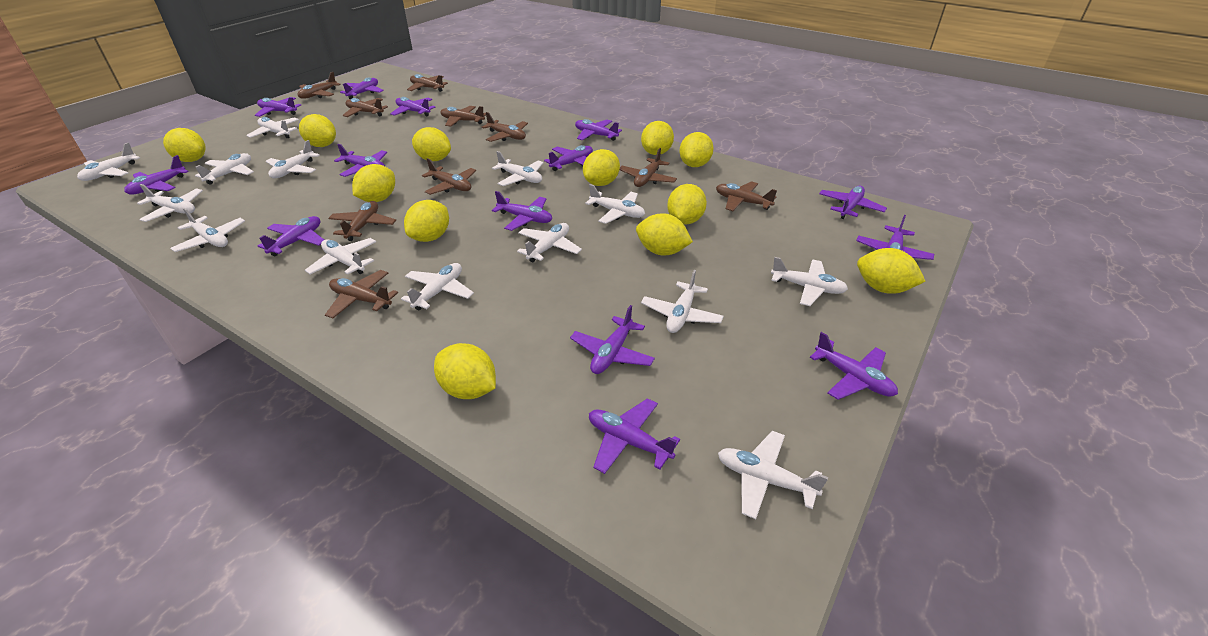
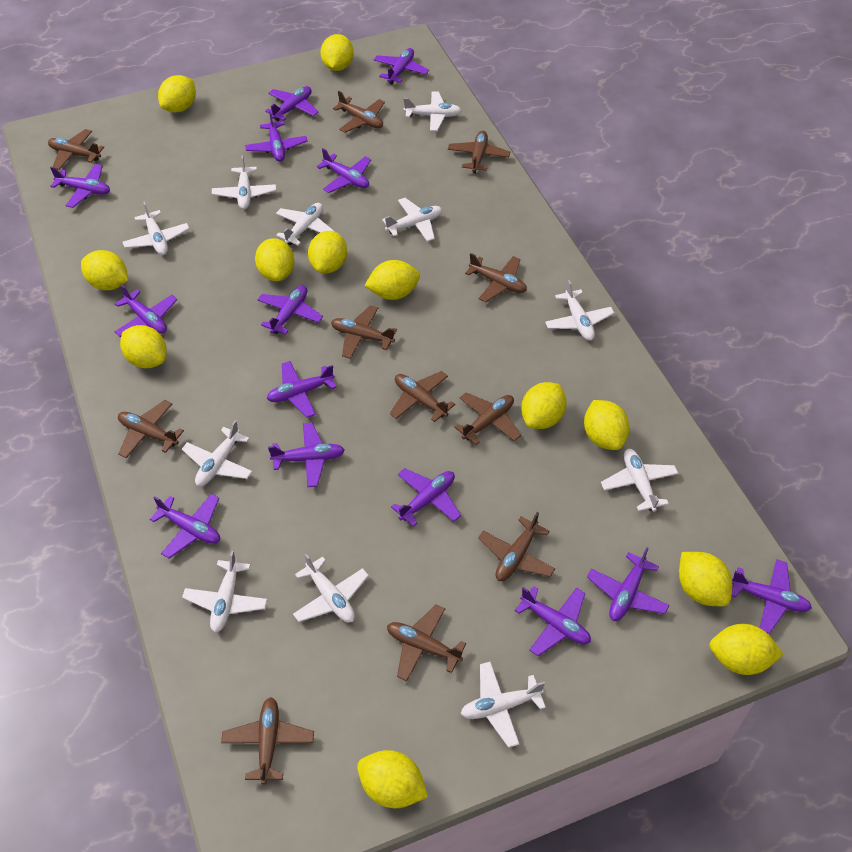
brown plane: 10 -> 11
white plane: 14 -> 11

